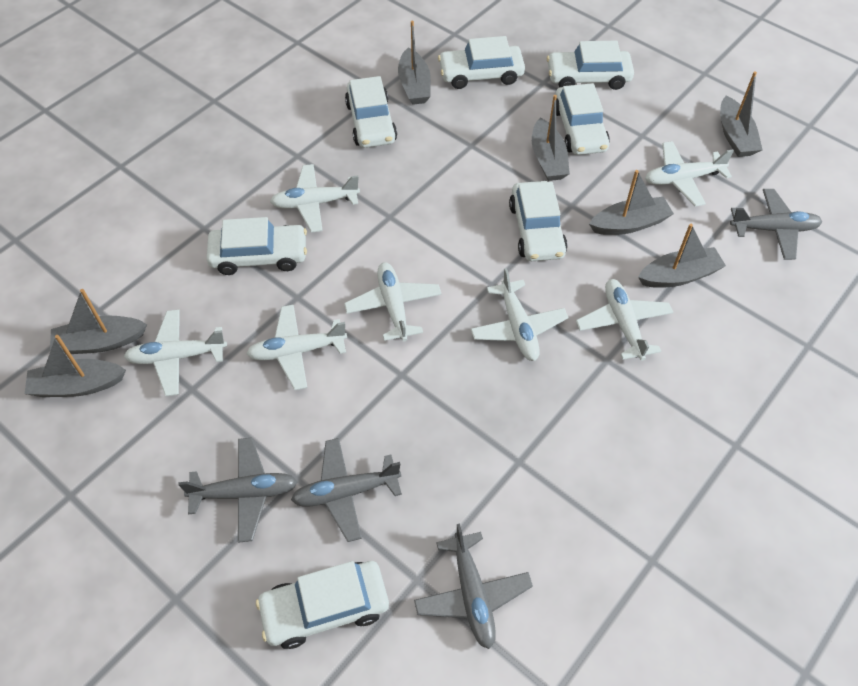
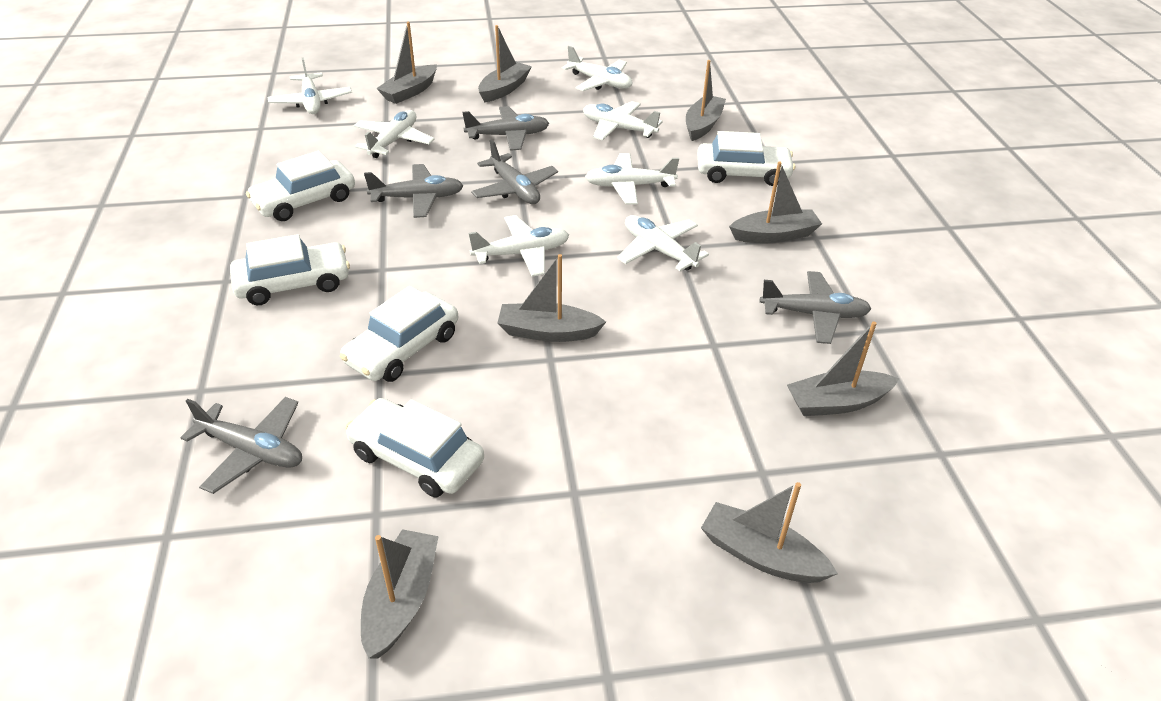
grey boat: 7 -> 8
grey plane: 4 -> 5
white car: 7 -> 5

